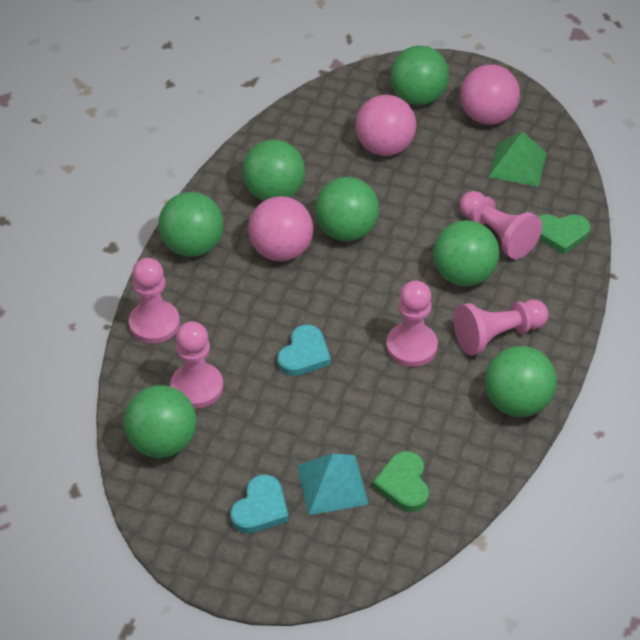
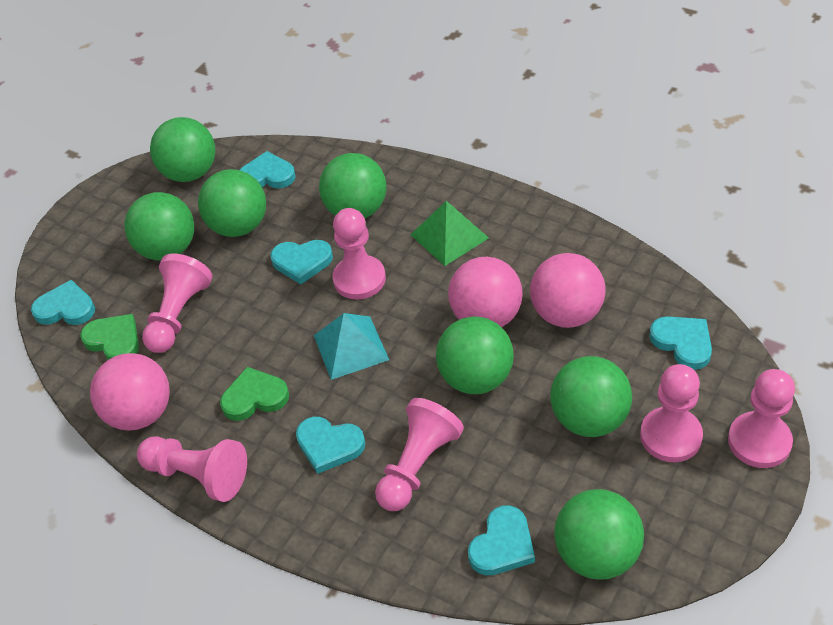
pink pawn: 5 -> 6
turquoise heart: 2 -> 6

